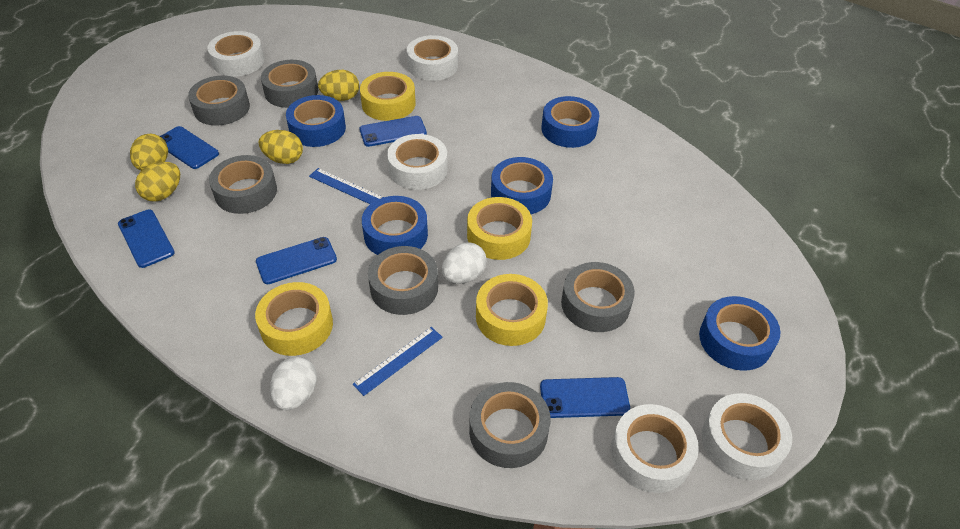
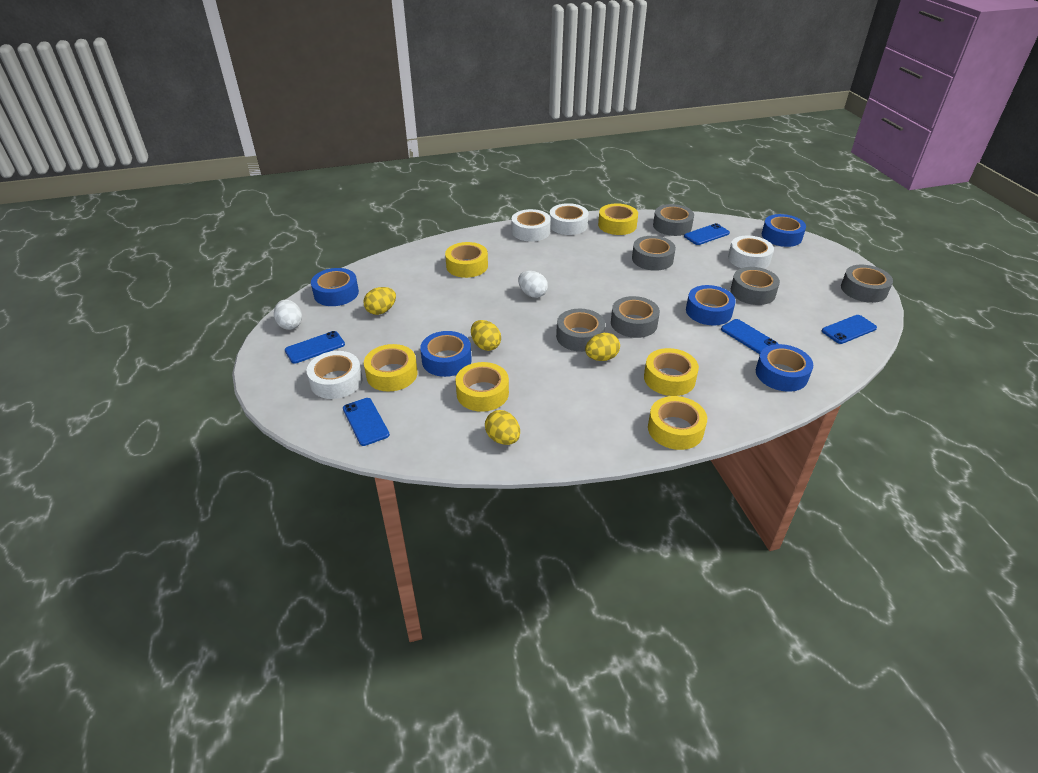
blue ruler: 2 -> 0
white tape: 5 -> 4
yellow tape: 4 -> 6

